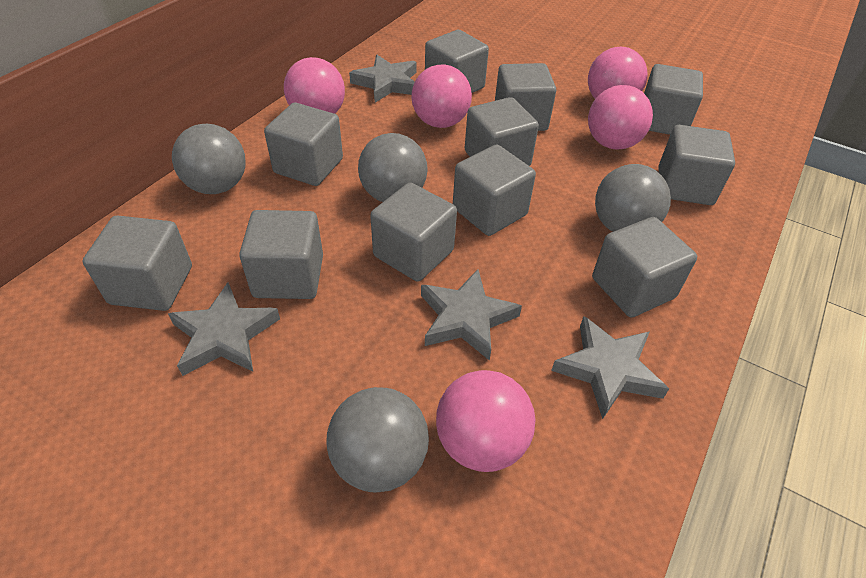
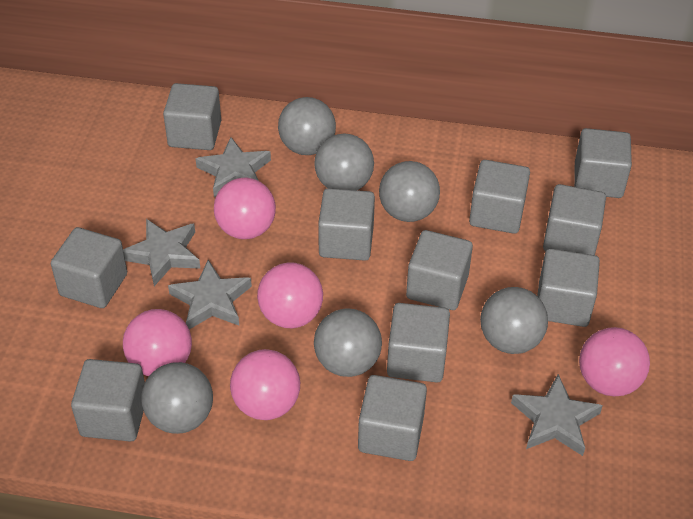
grey ball: 4 -> 6

